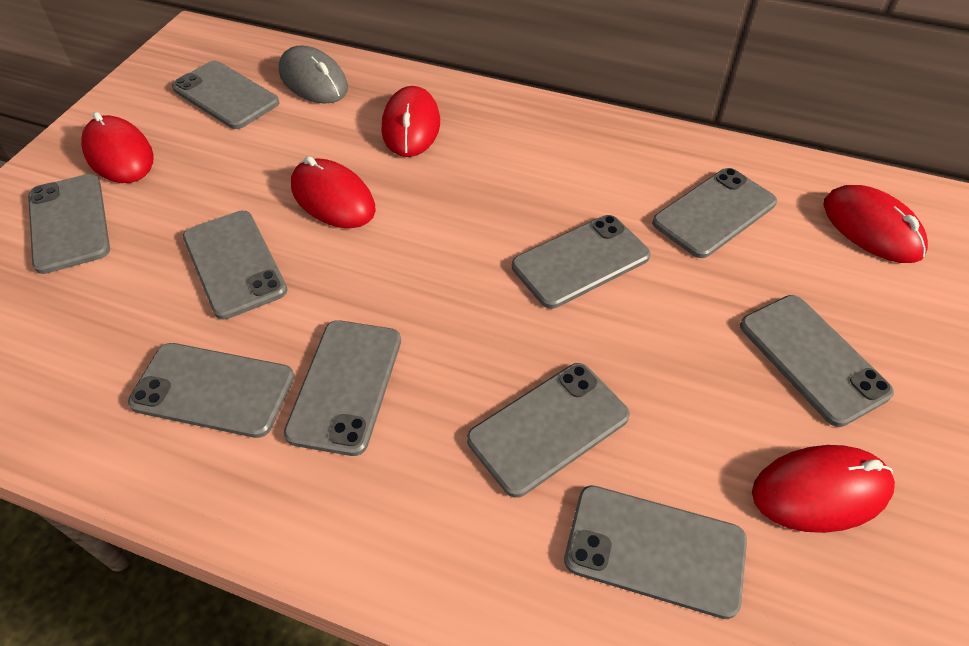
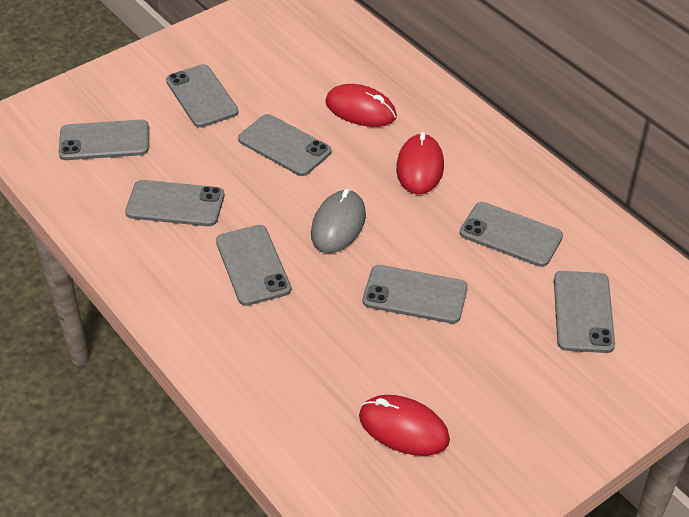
grey phone: 10 -> 8
red mouse: 5 -> 3

